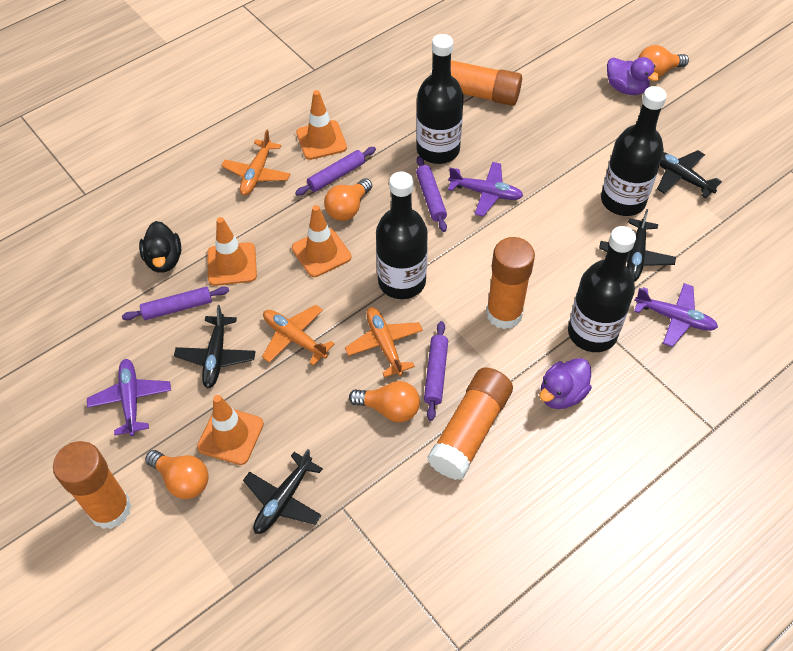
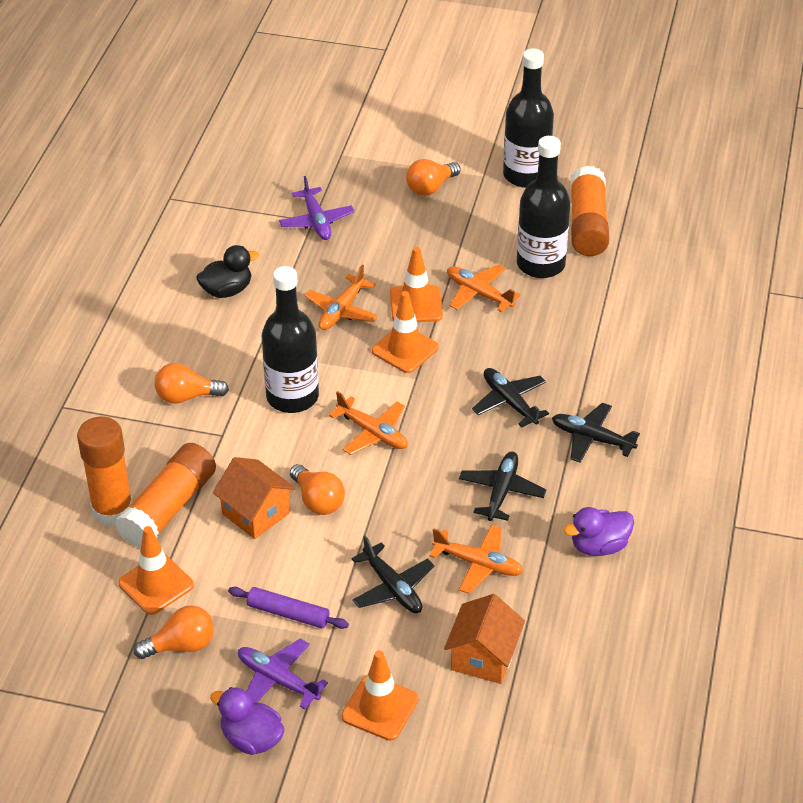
black bottle: 4 -> 3
orange glue stick: 4 -> 3
orange house: 0 -> 2
orange plane: 3 -> 4
purple plane: 3 -> 2
purple rolling pin: 4 -> 1

